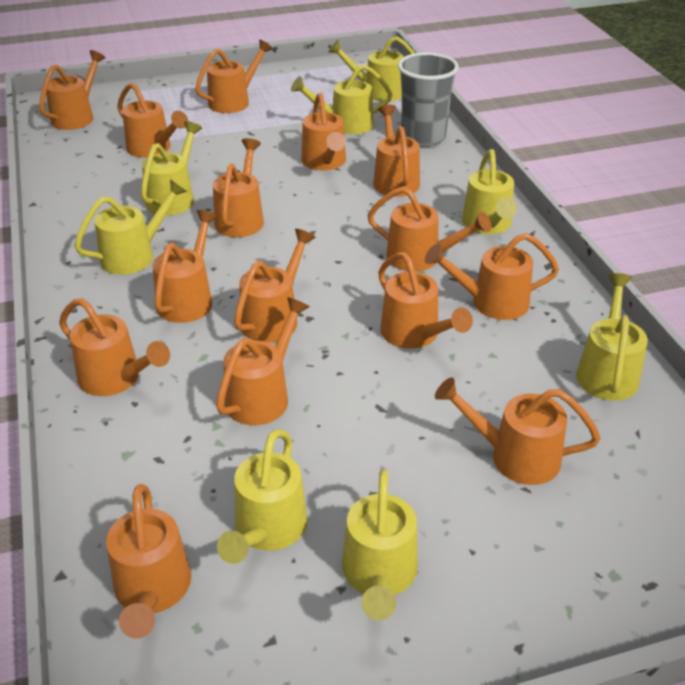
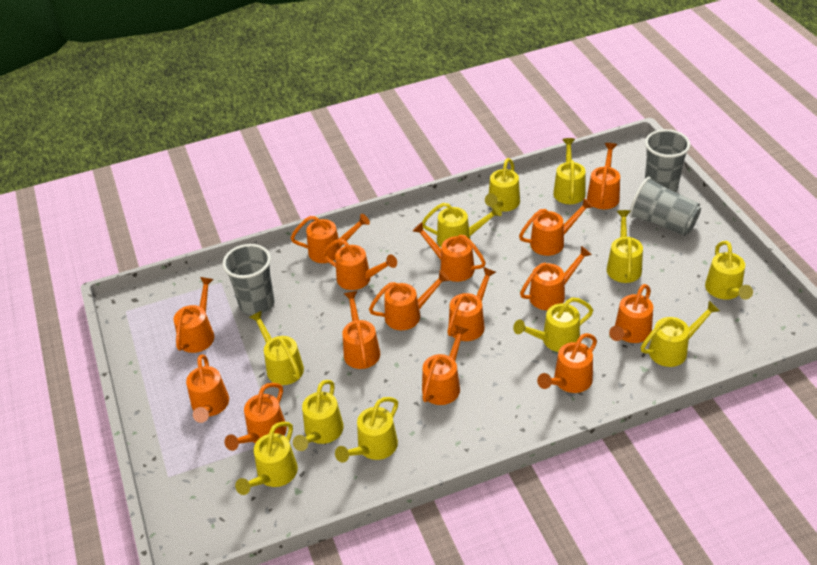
grey cup: 1 -> 3
yellow watering can: 8 -> 11

